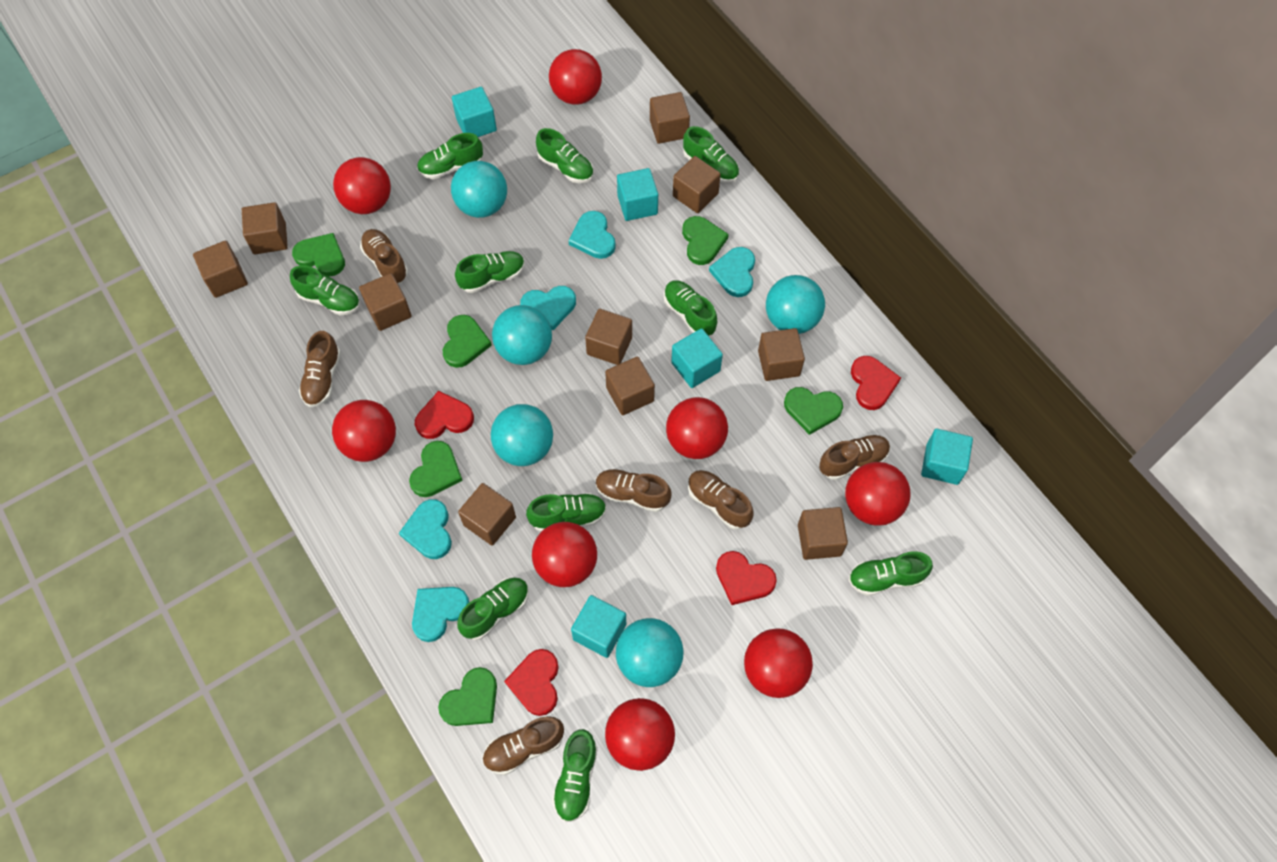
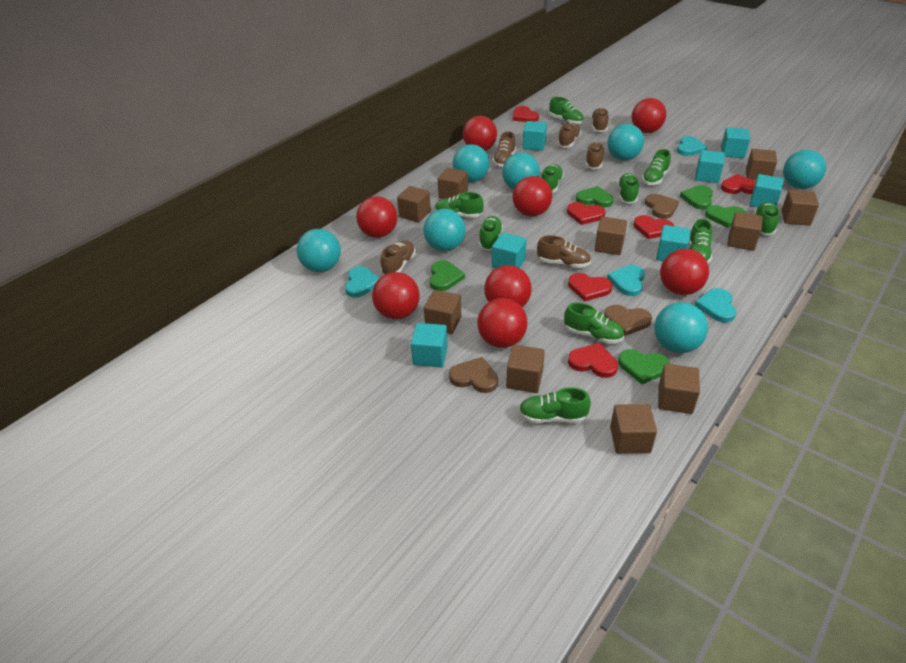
brown heart: 0 -> 3
green heart: 6 -> 5
red heart: 4 -> 6
turquoise ball: 5 -> 7
turquoise cube: 5 -> 7
turquoise heart: 5 -> 4

